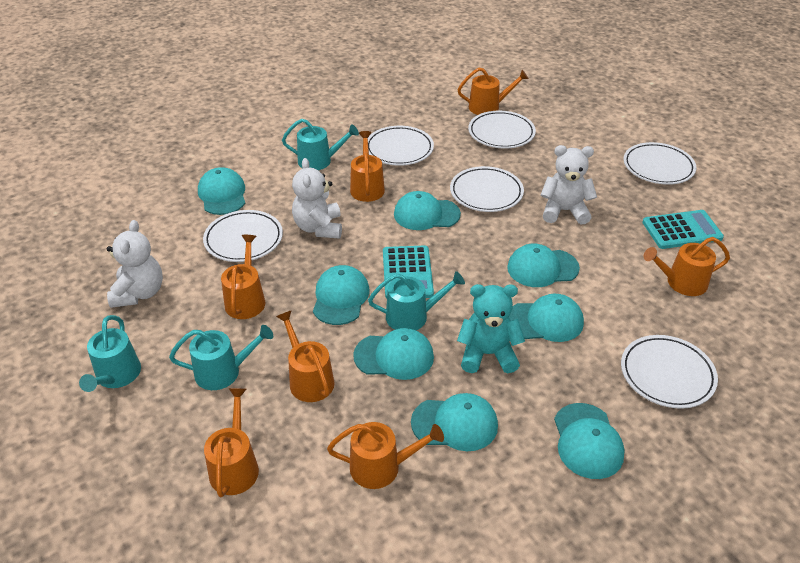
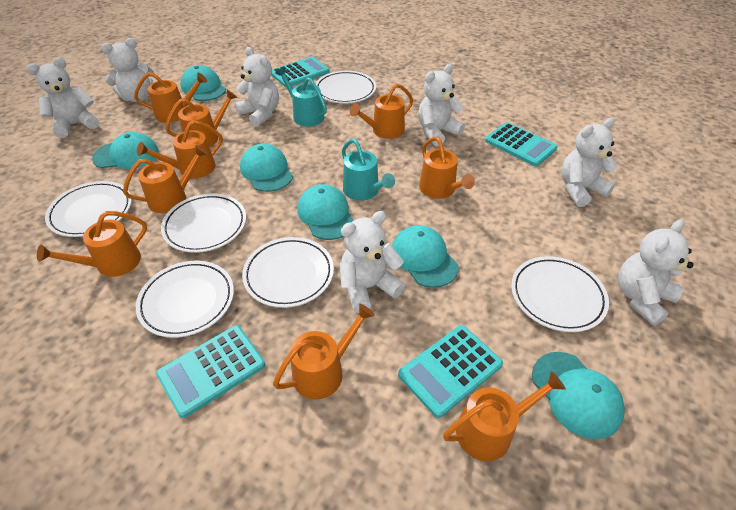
orange watering can: 7 -> 9
turquoise calculator: 2 -> 4
turquoise cap: 8 -> 6
turquoise teddy bear: 1 -> 0
turquoise watering can: 4 -> 2
white teddy bear: 3 -> 7

